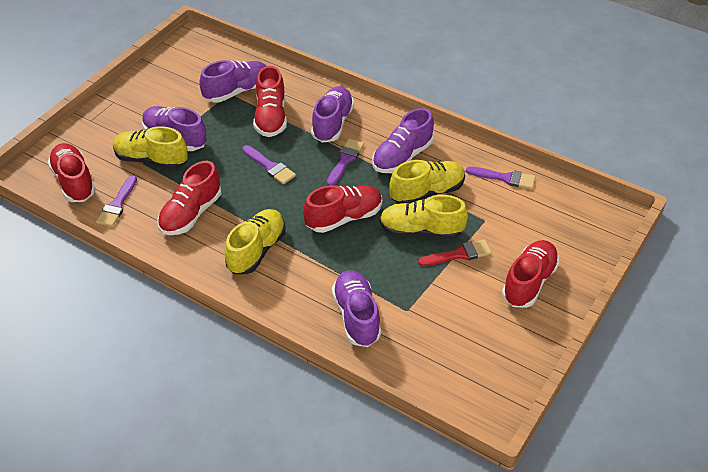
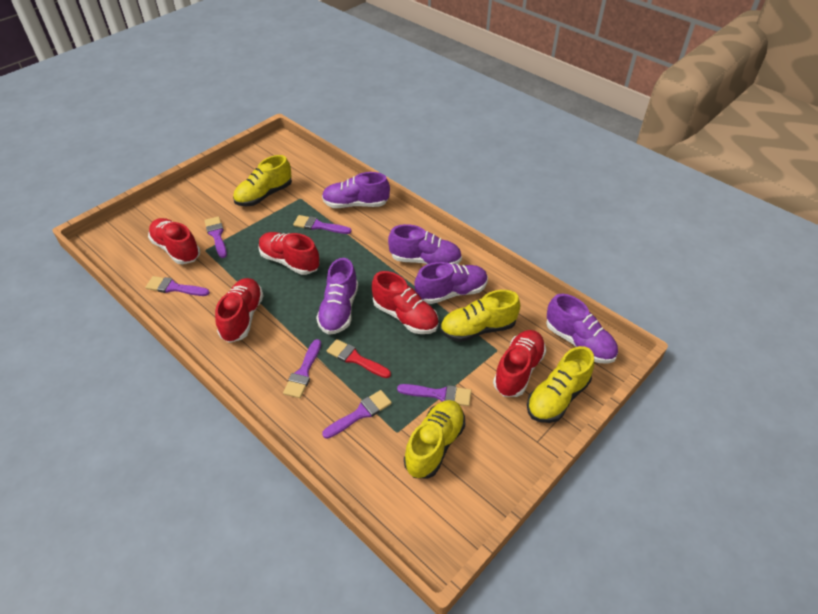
purple brush: 4 -> 6

